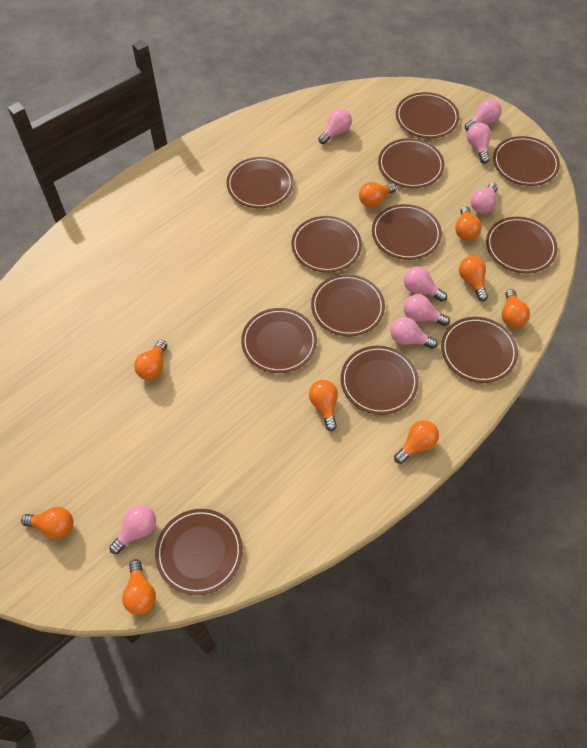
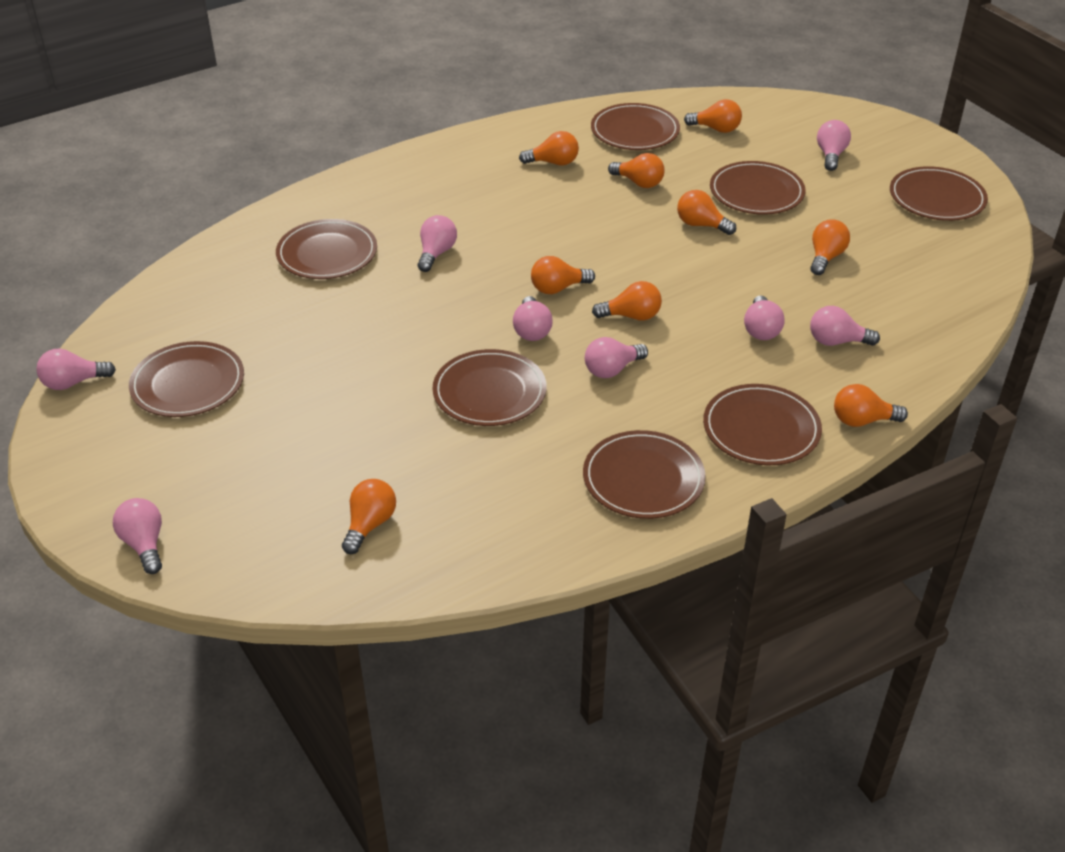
brown plate: 12 -> 8

